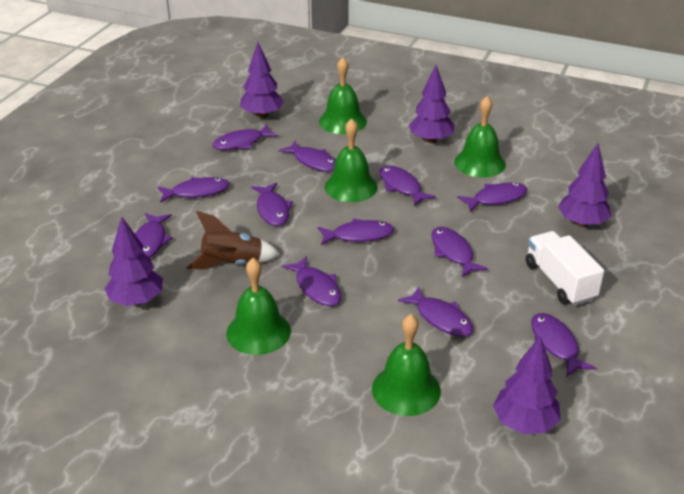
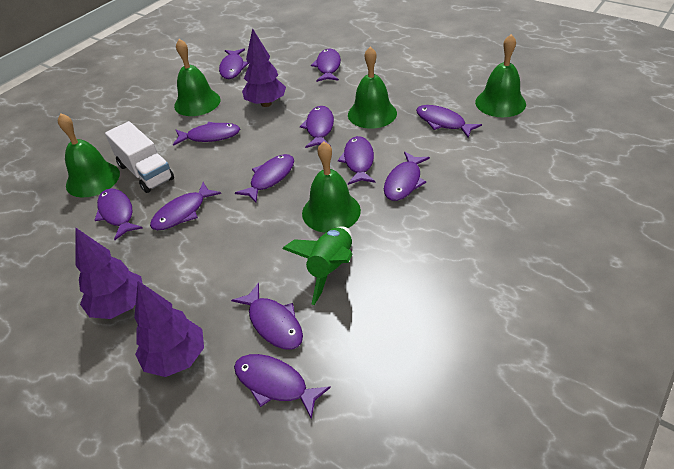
brown rocket: 1 -> 0
green rocket: 0 -> 1
purple tree: 5 -> 3

